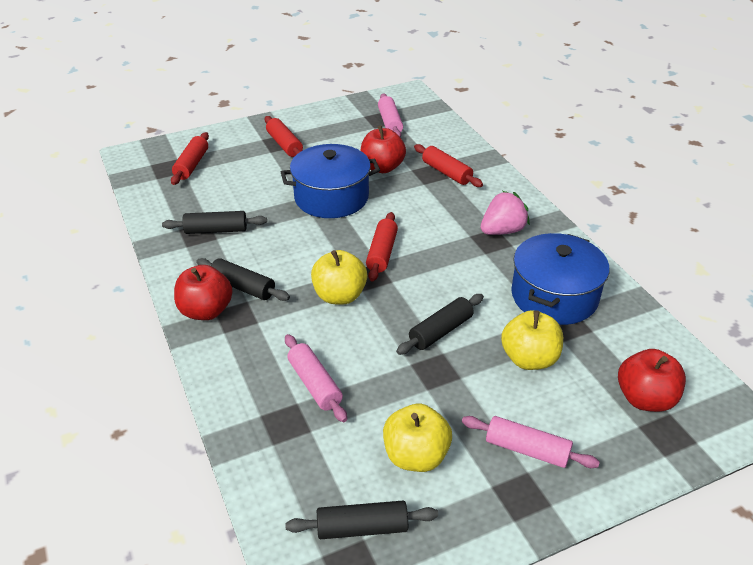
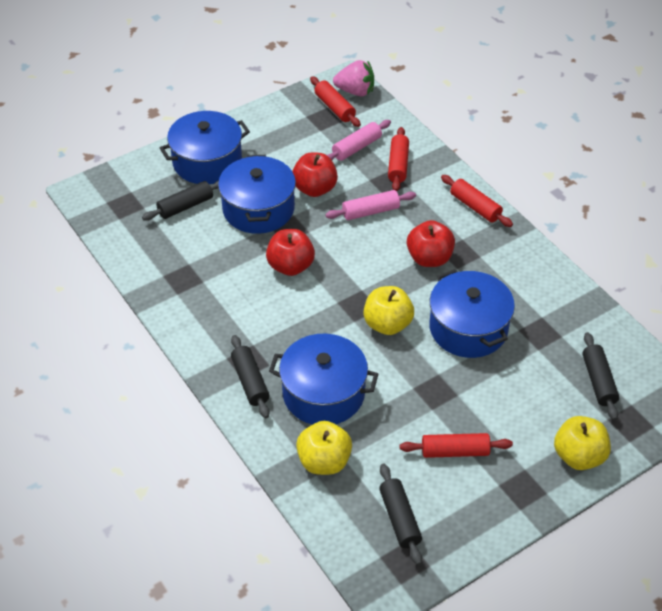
blue pot: 2 -> 4
pink rolling pin: 3 -> 2

